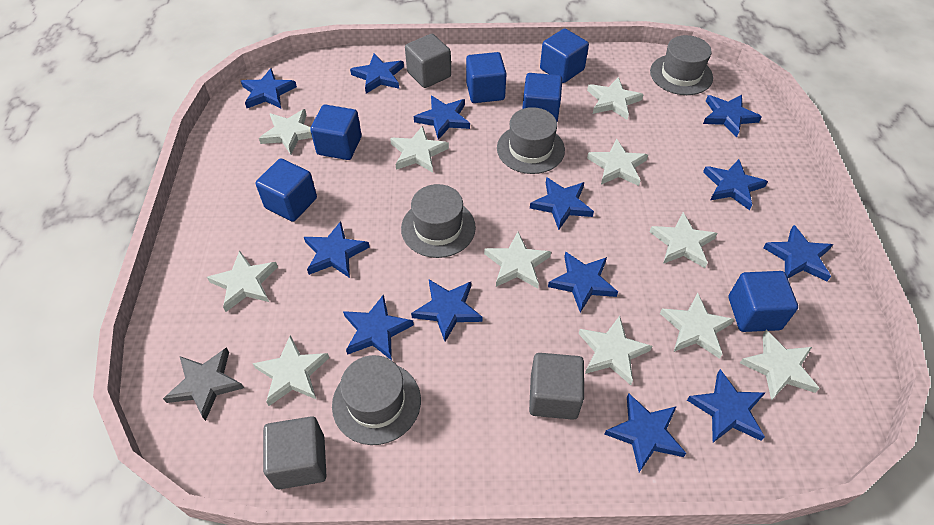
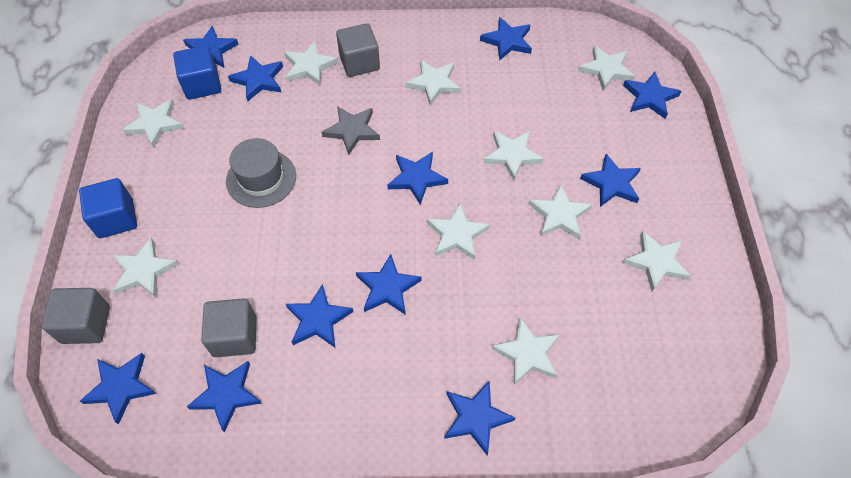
blue cube: 6 -> 2
blue star: 13 -> 11
grey hat: 4 -> 1
white star: 11 -> 10

